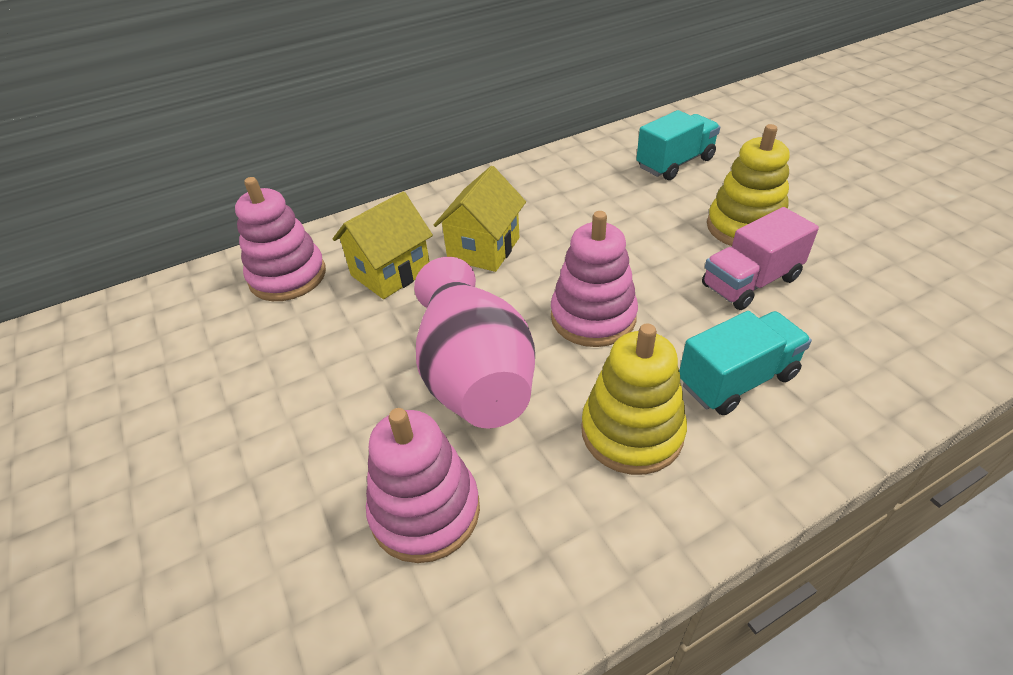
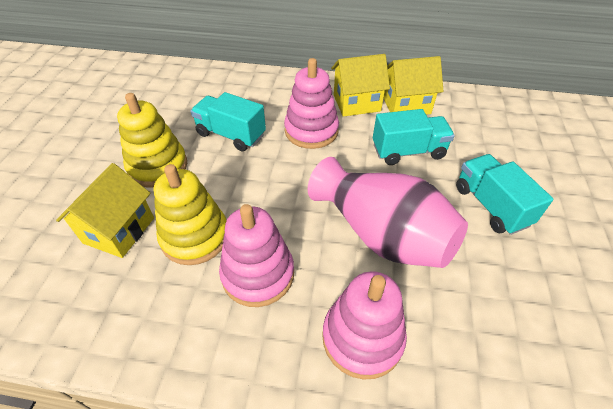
pink truck: 1 -> 0
turquoise truck: 2 -> 3
yellow house: 2 -> 3

